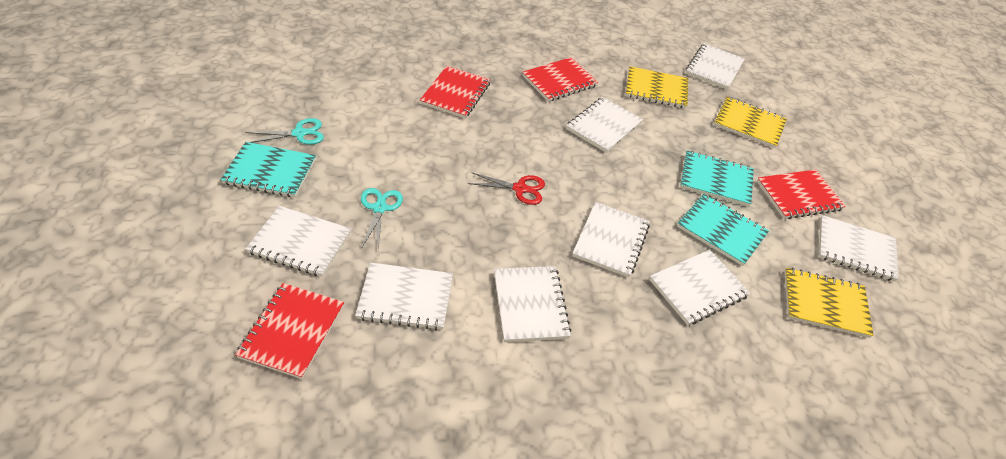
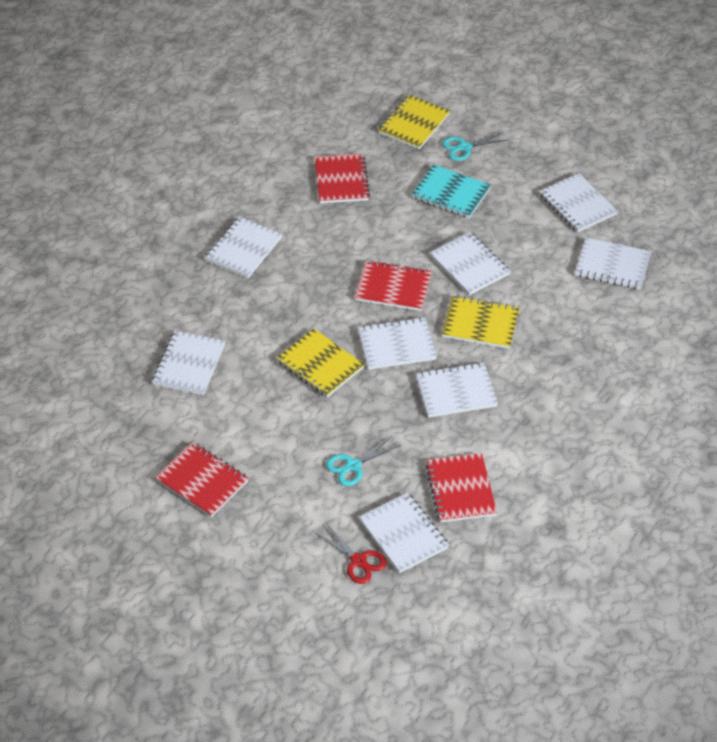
turquoise notebook: 3 -> 1

